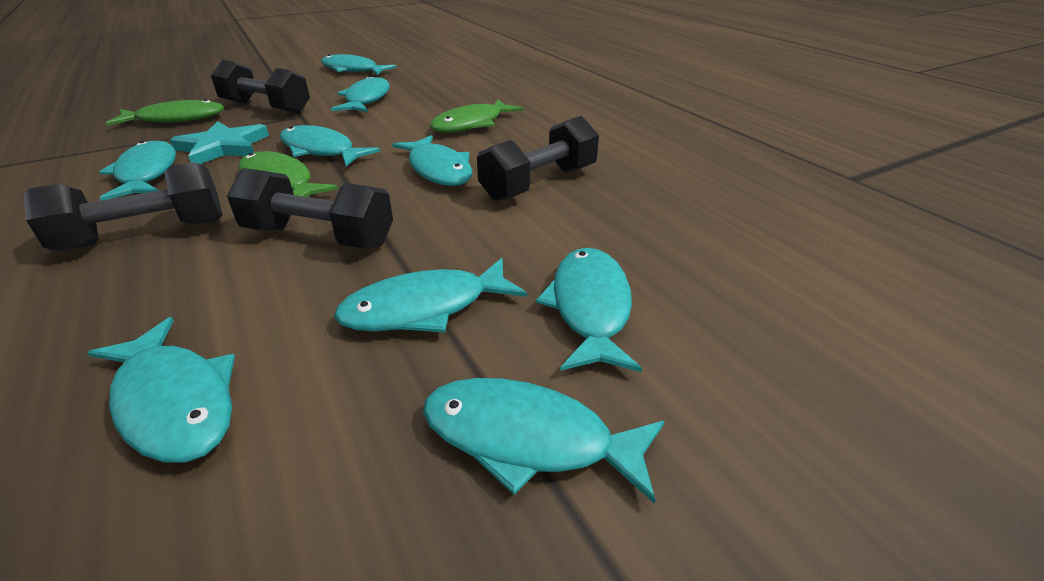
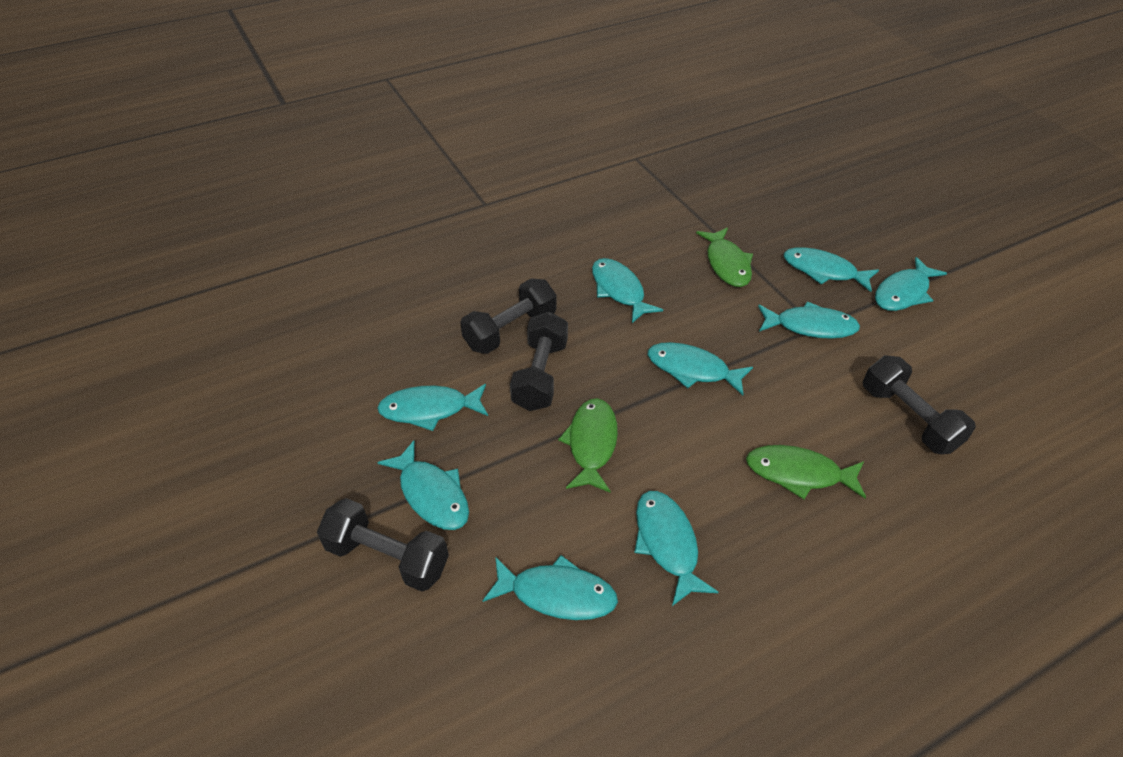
turquoise star: 1 -> 0

